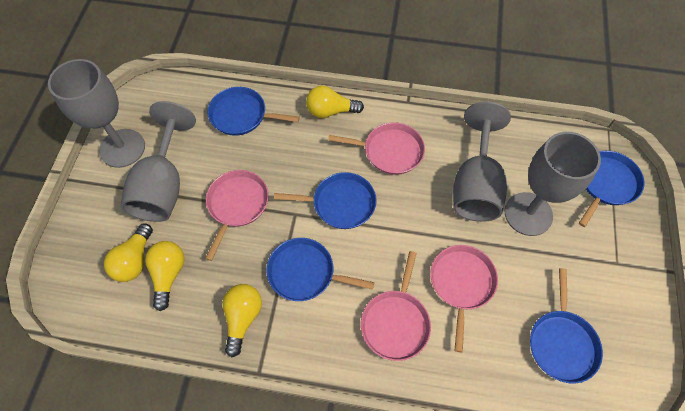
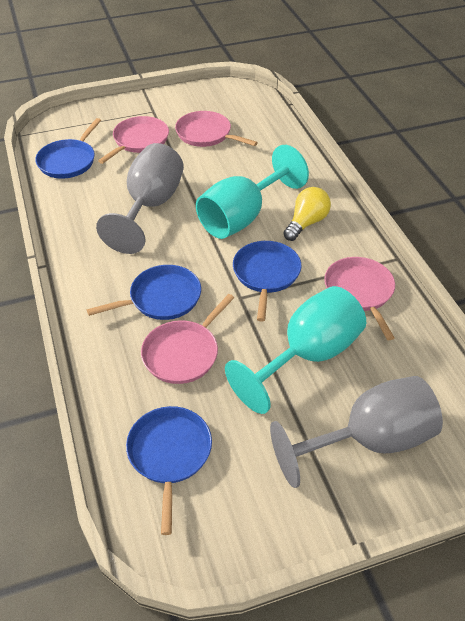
blue pan: 5 -> 4
grey goblet: 4 -> 2
turquoise goblet: 0 -> 2
yellow light bulb: 4 -> 1

